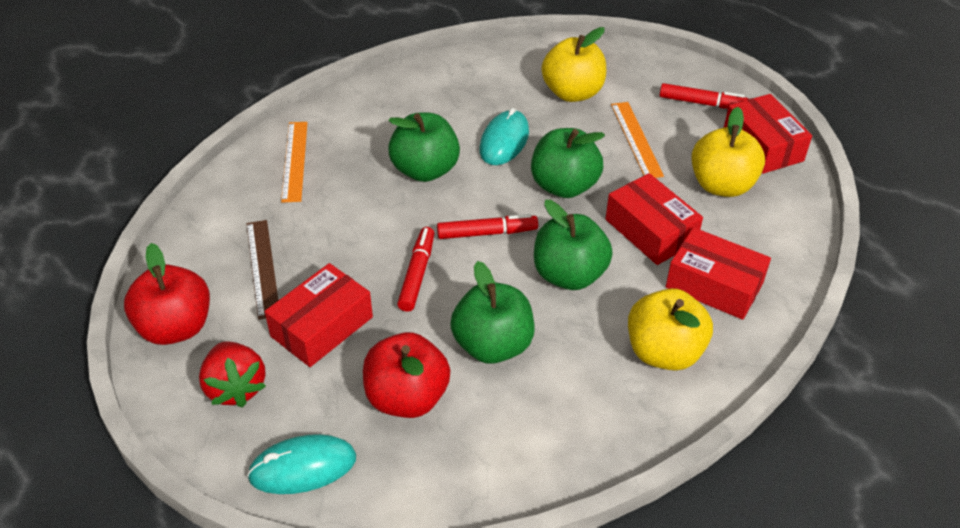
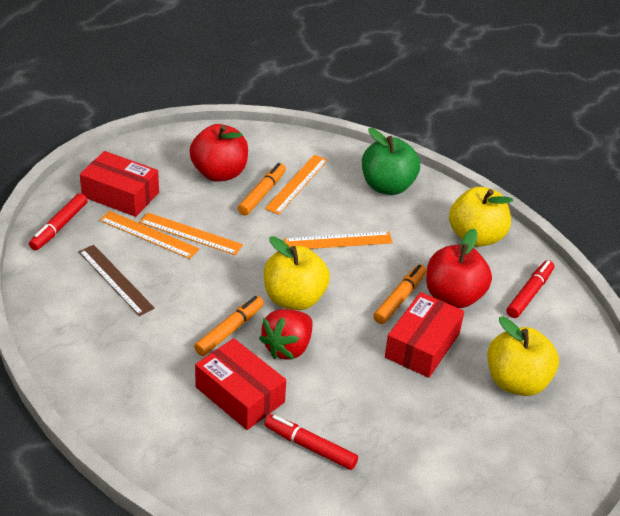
green apple: 4 -> 1
orange marker: 0 -> 3
orange ruler: 2 -> 4
red box: 4 -> 3
turquoise mouse: 2 -> 0

